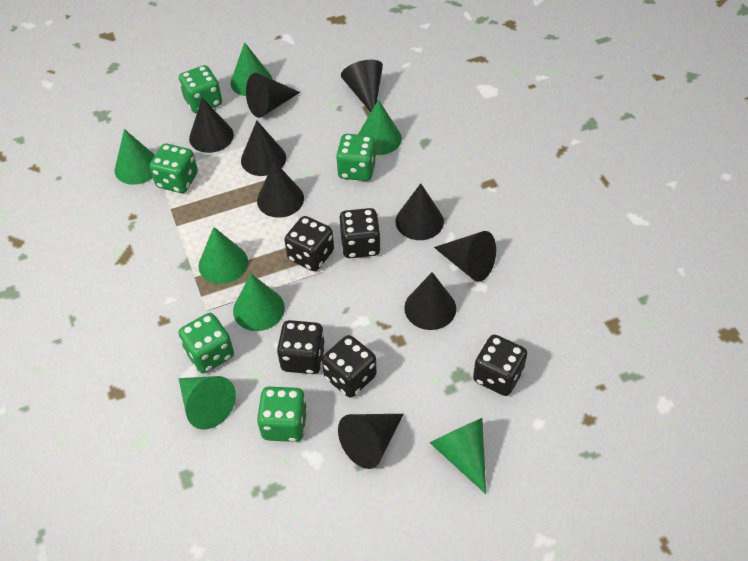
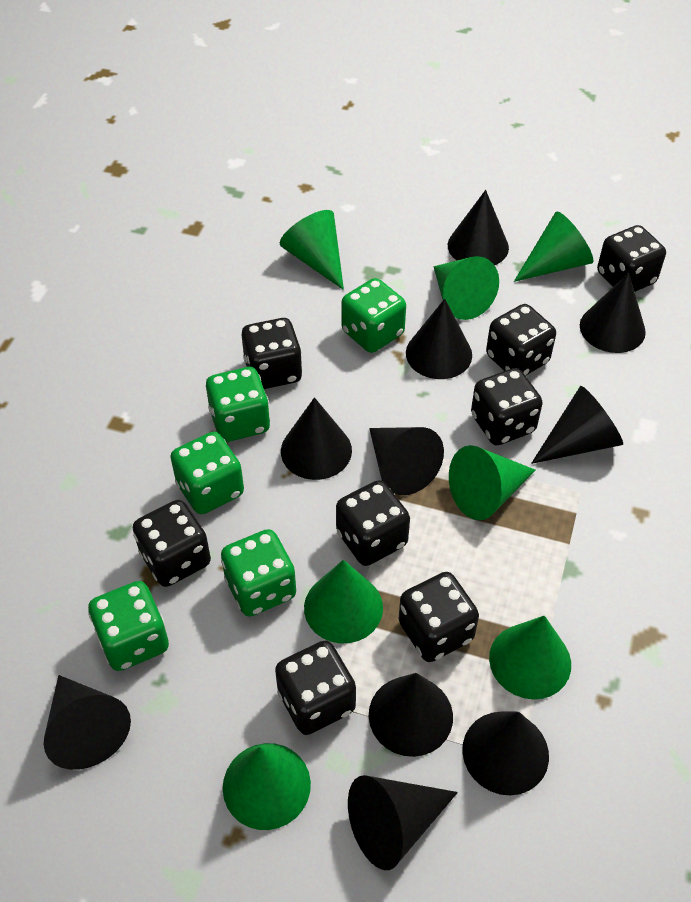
black cone: 9 -> 10
black dice: 5 -> 8

